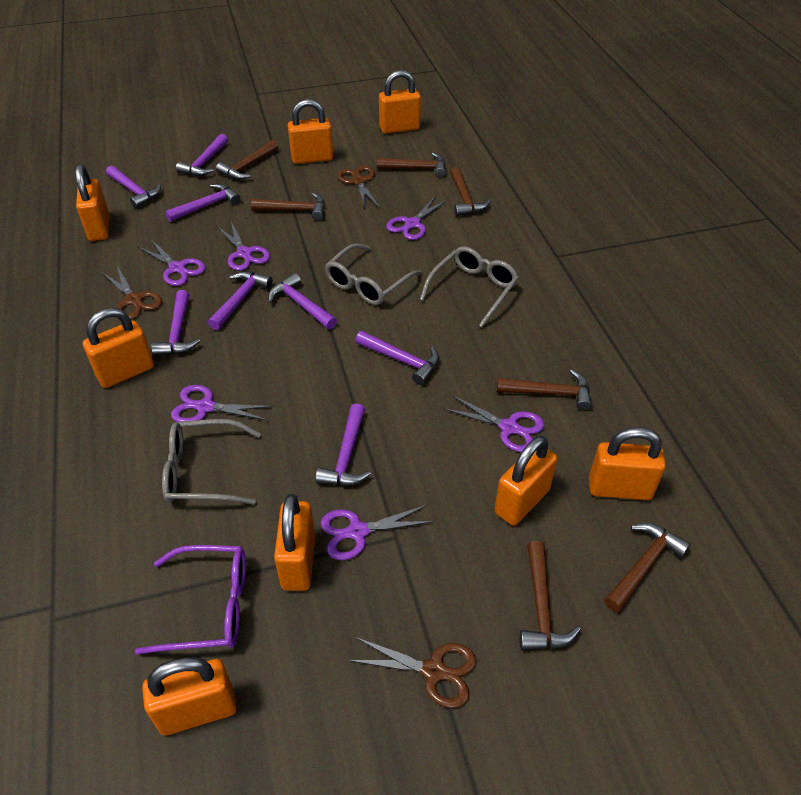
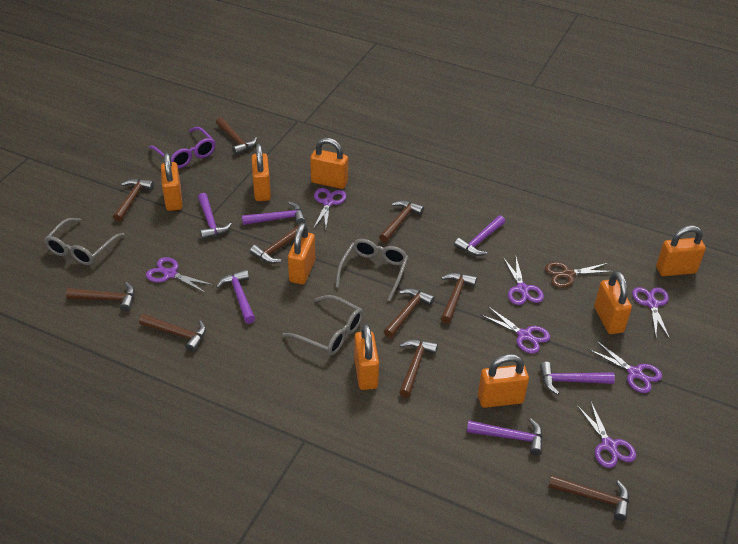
brown hammer: 7 -> 10
brown scissors: 3 -> 1
purple hammer: 8 -> 6
purple scissors: 6 -> 7

